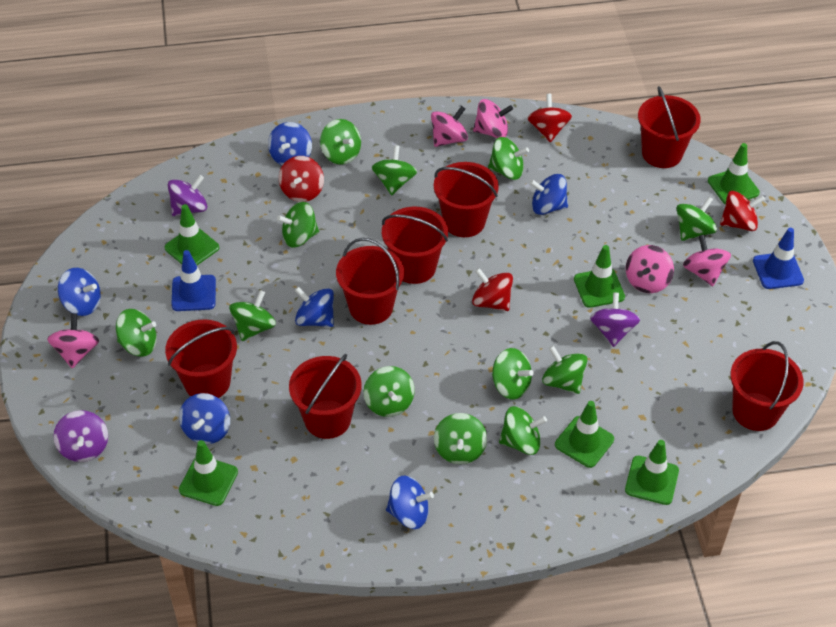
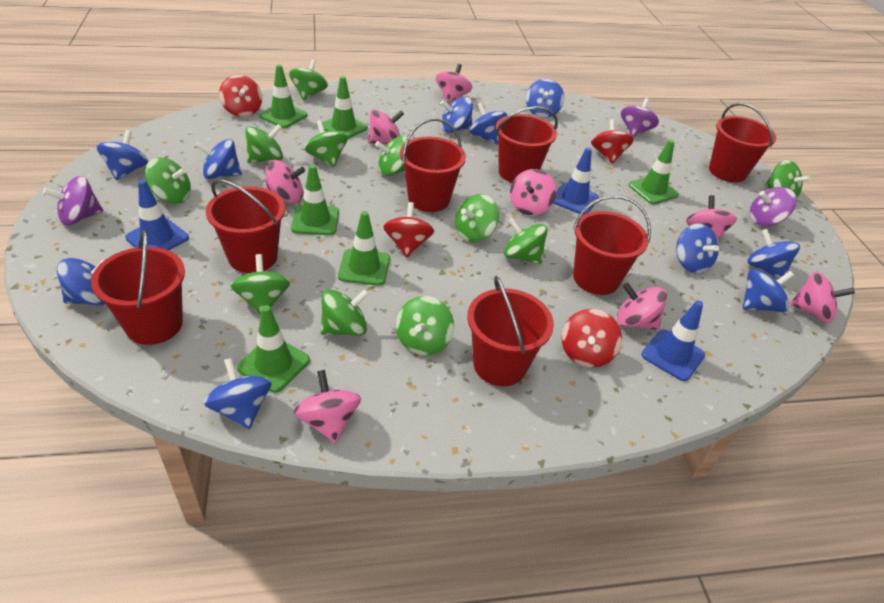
blue spinning top: 6 -> 10
blue traffic cone: 2 -> 3
green spinning top: 12 -> 11
pink spinning top: 5 -> 8

